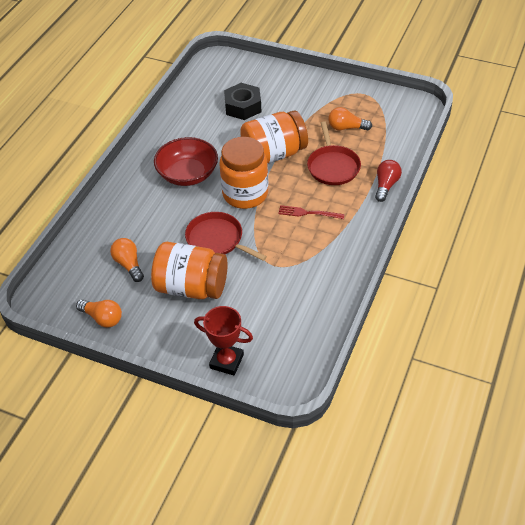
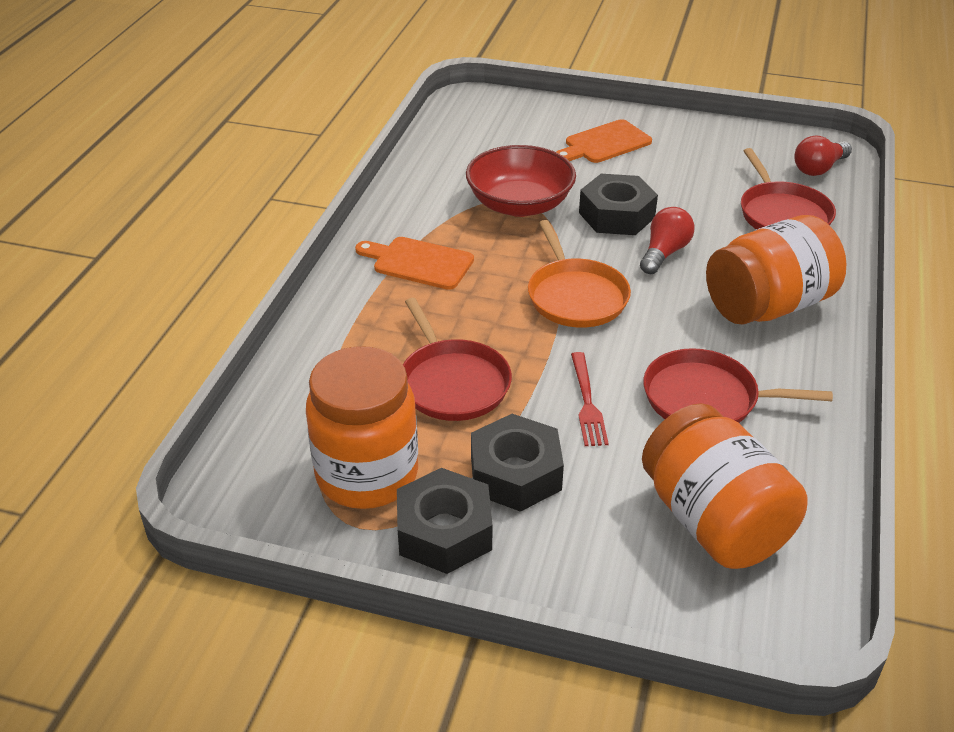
black nut: 1 -> 3
orange cutting board: 0 -> 2
orange light bulb: 3 -> 0
orange pan: 0 -> 1
red light bulb: 1 -> 2
red pan: 2 -> 3
red trophy: 1 -> 0

